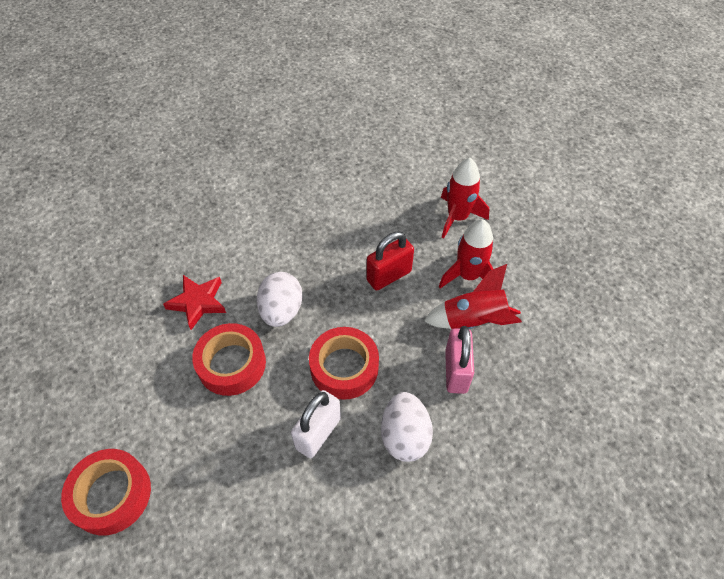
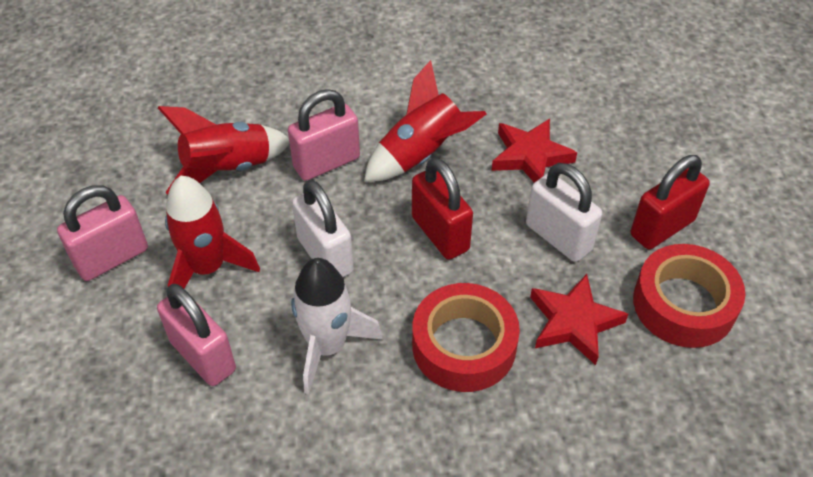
pink padlock: 1 -> 3
red padlock: 1 -> 2
red star: 1 -> 2
red tape: 3 -> 2
white egg: 2 -> 0
white padlock: 1 -> 2
white rocket: 0 -> 1

